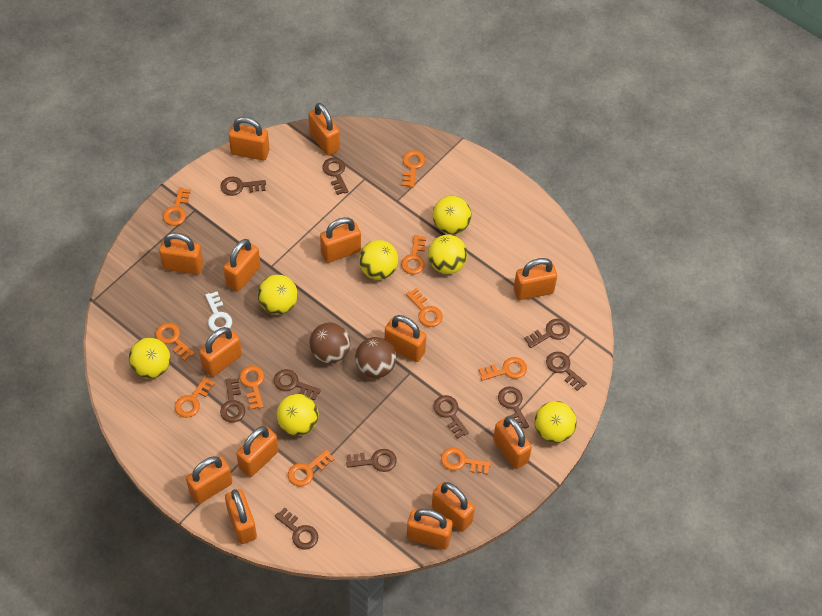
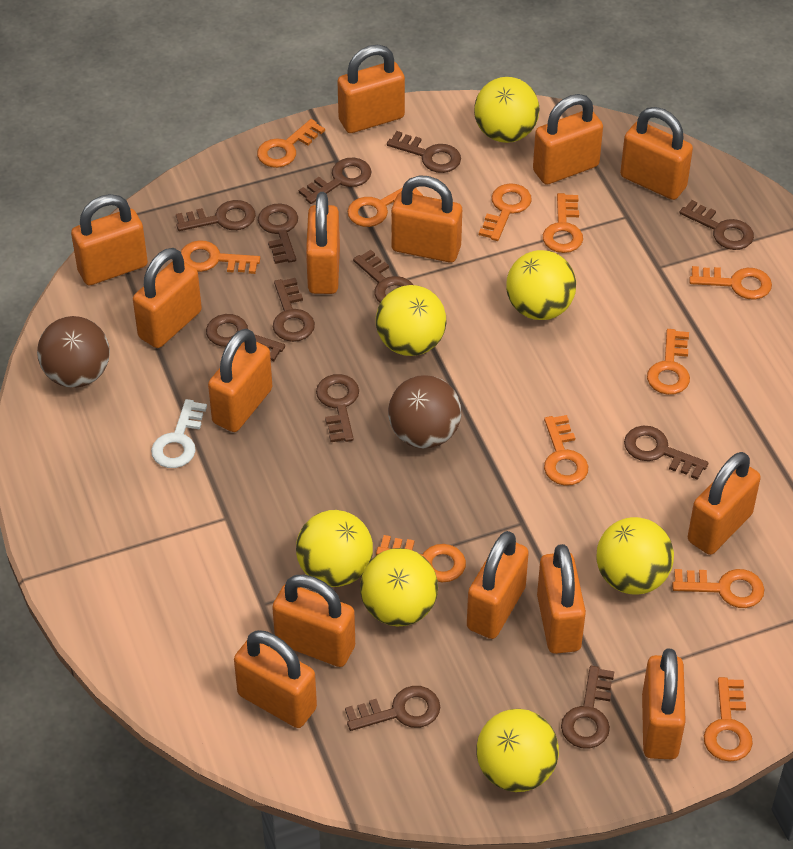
brown key: 10 -> 12
orange key: 10 -> 11

